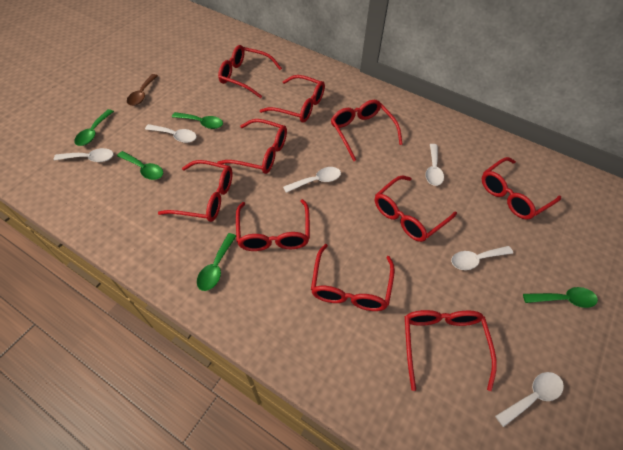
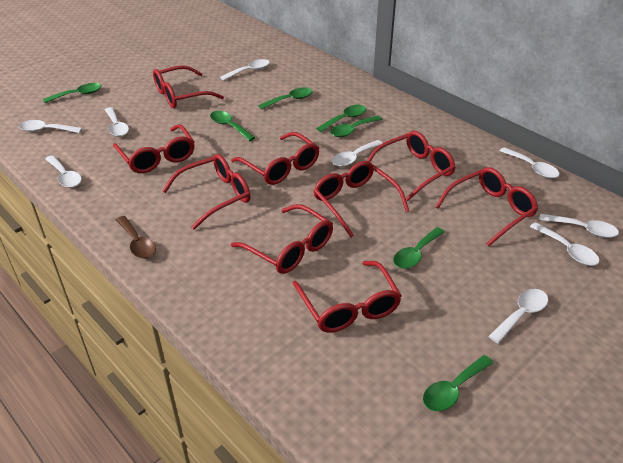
green spoon: 5 -> 7
red glasses: 10 -> 9
white spoon: 6 -> 9

